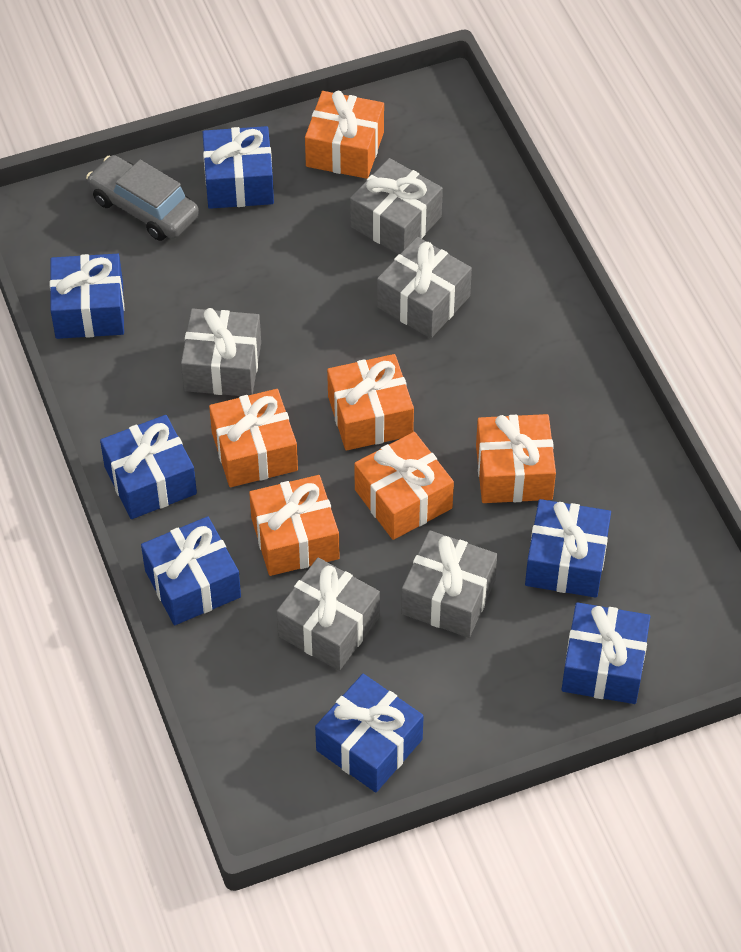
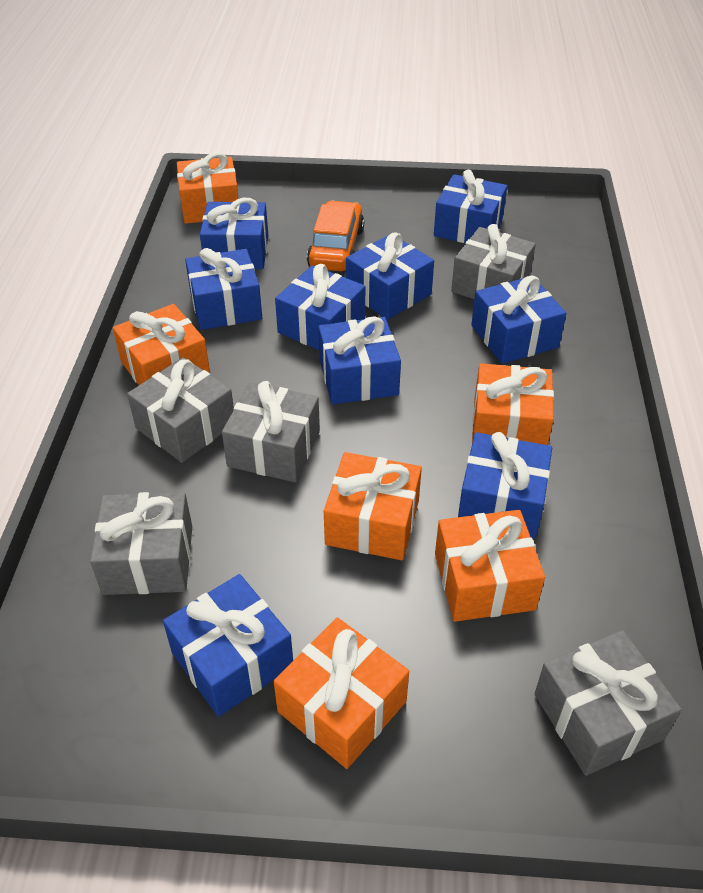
blue gift: 7 -> 9
grey car: 1 -> 0
orange car: 0 -> 1

